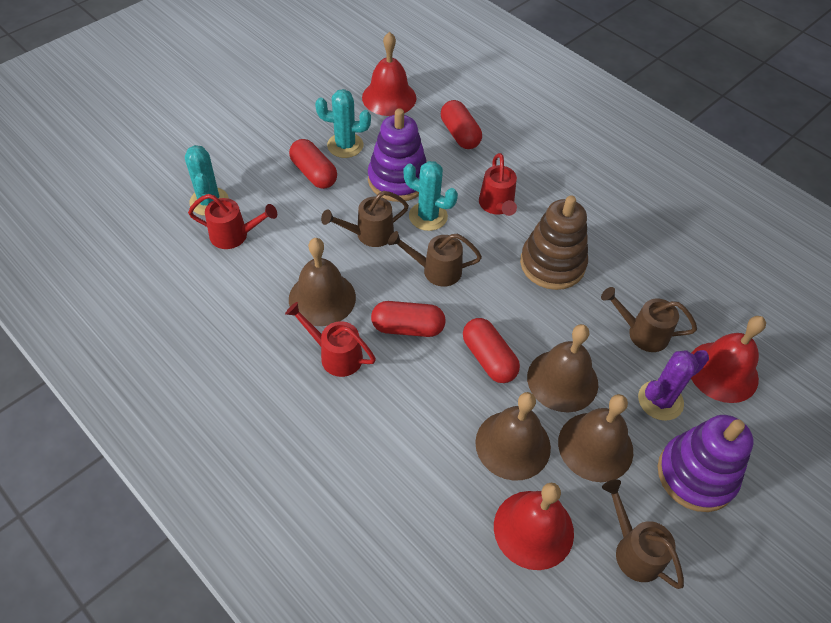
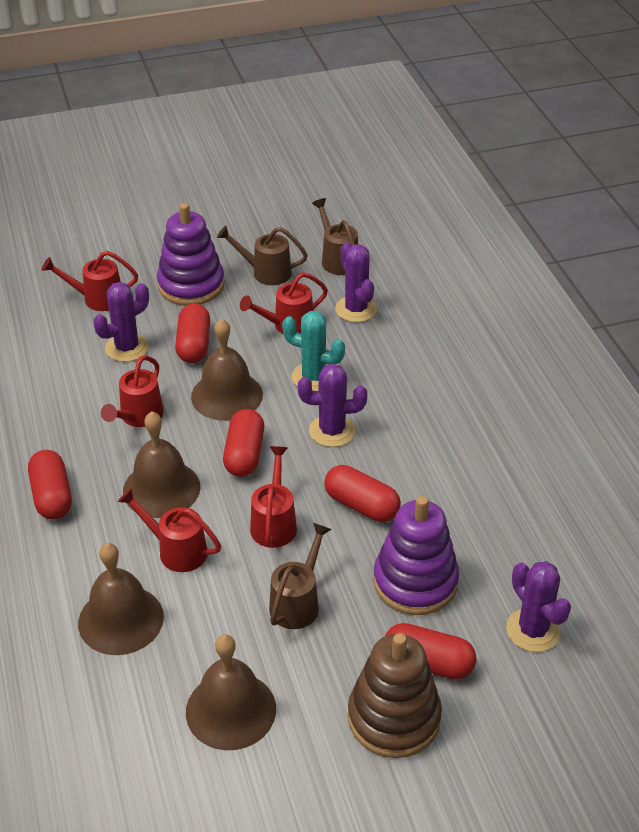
brown watering can: 4 -> 3
purple cactus: 1 -> 4
red bell: 3 -> 0
red capsule: 4 -> 5
red watering can: 3 -> 5
turquoise cactus: 3 -> 1

